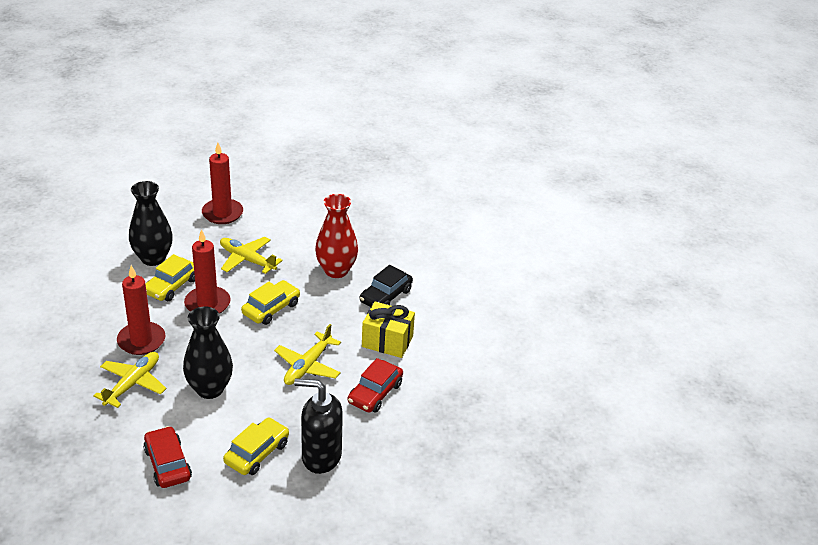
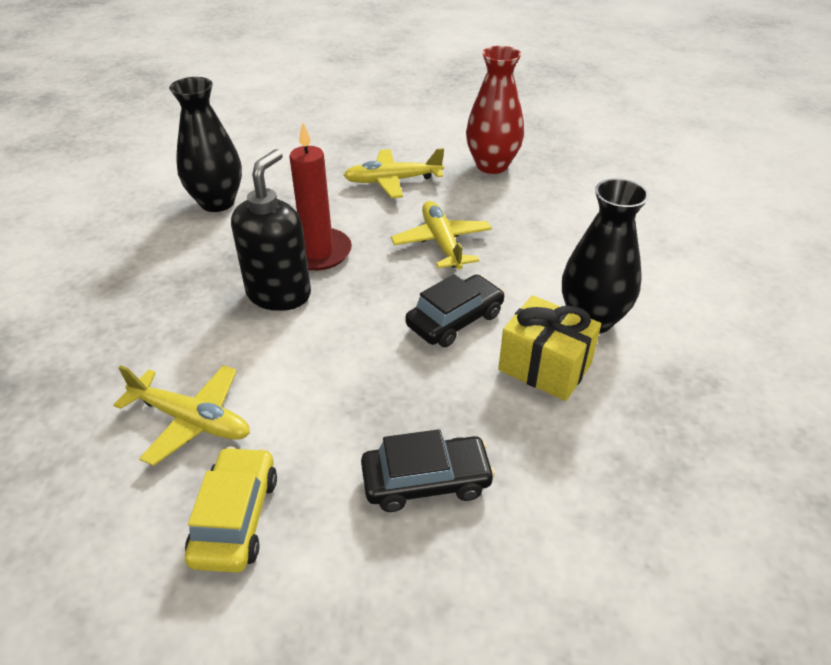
black car: 1 -> 2
red candle: 3 -> 1
red car: 2 -> 0
yellow car: 3 -> 1

